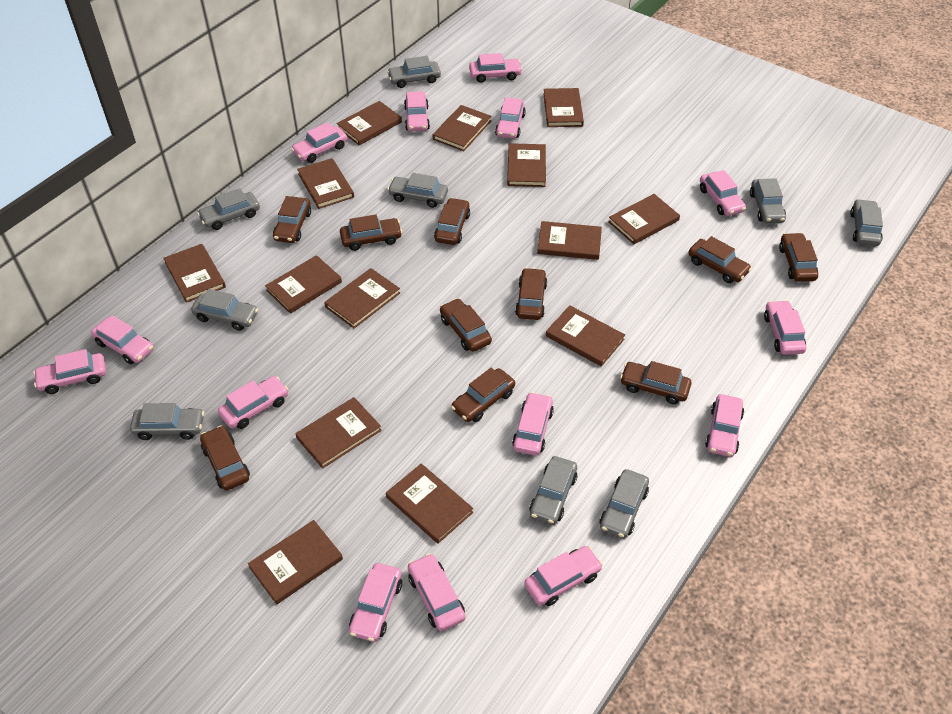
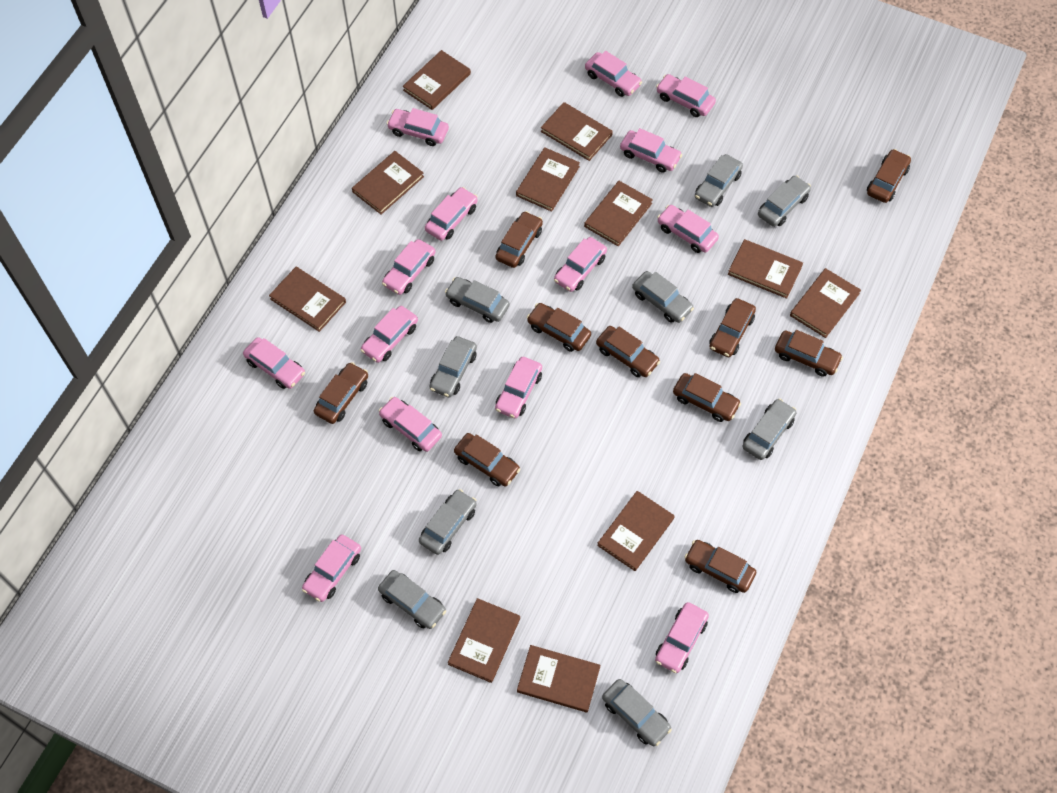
brown book: 14 -> 11

